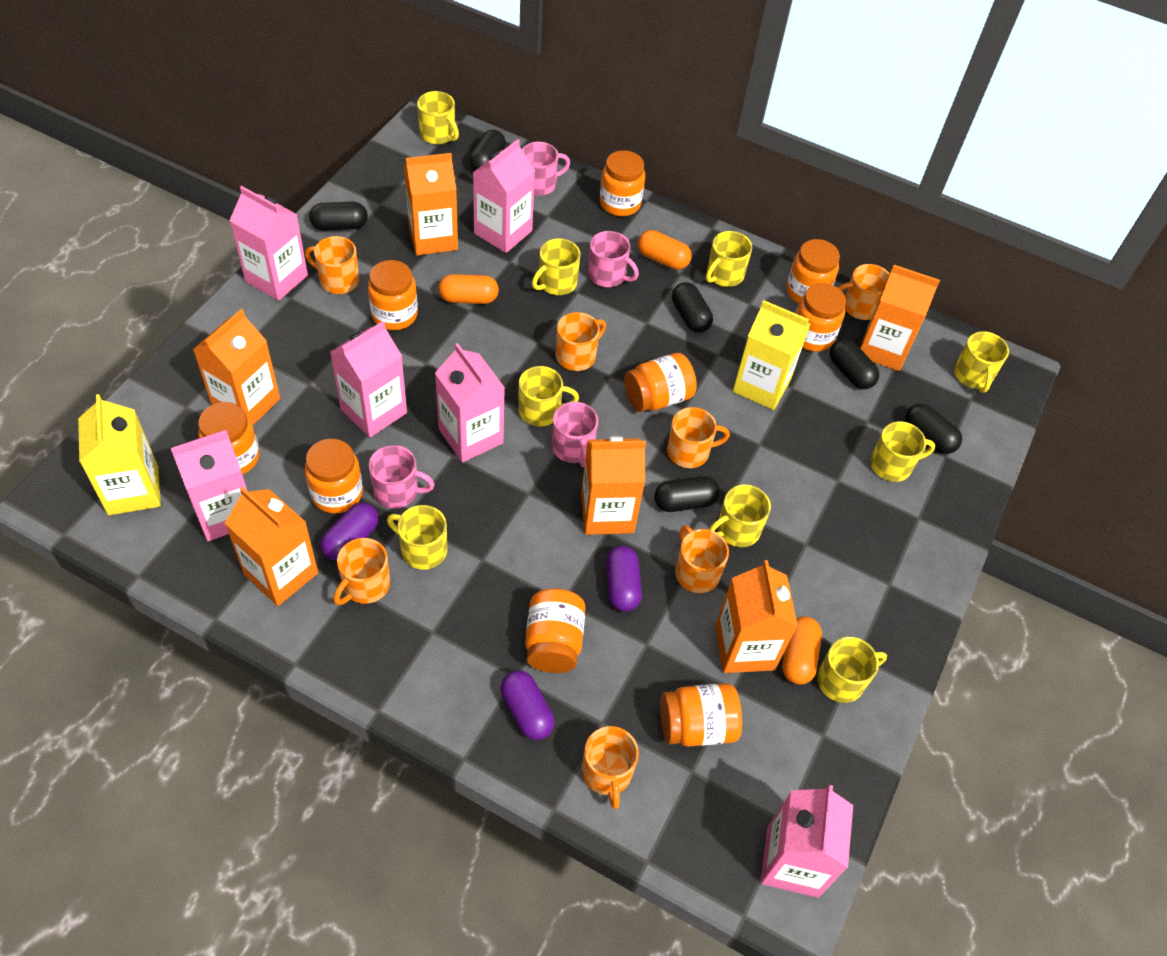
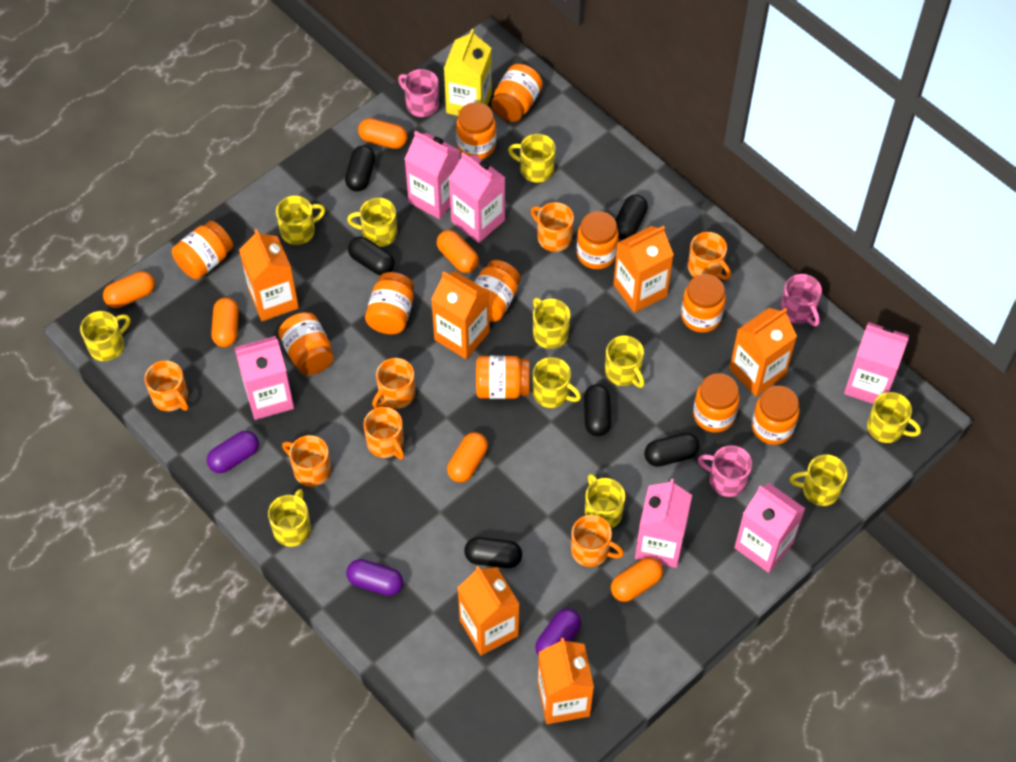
orange capsule: 3 -> 6
orange jar: 9 -> 11
pink mug: 4 -> 3
yellow carton: 2 -> 1
yellow mug: 9 -> 11

